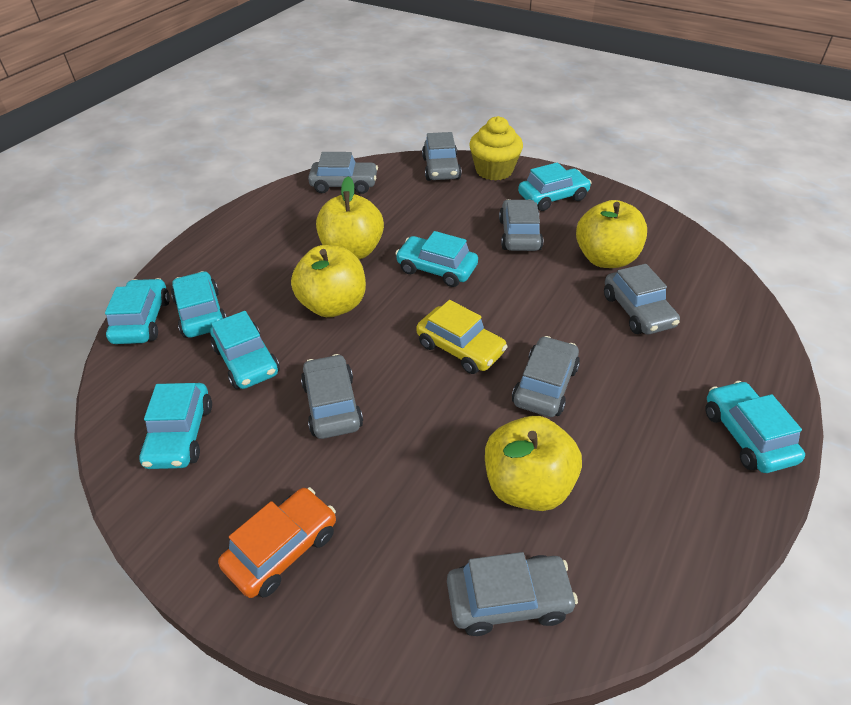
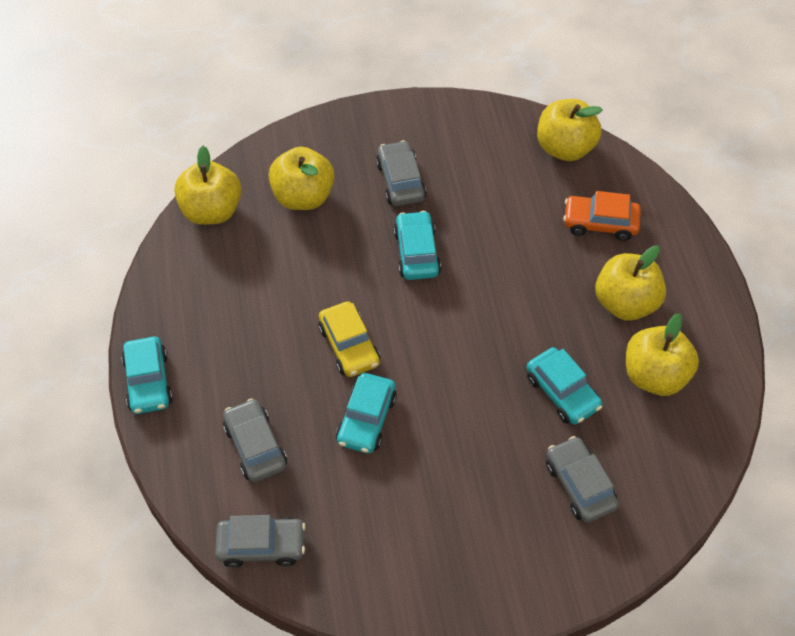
grey car: 7 -> 4
turquoise car: 7 -> 4
yellow apple: 4 -> 5
yellow cupcake: 1 -> 0

